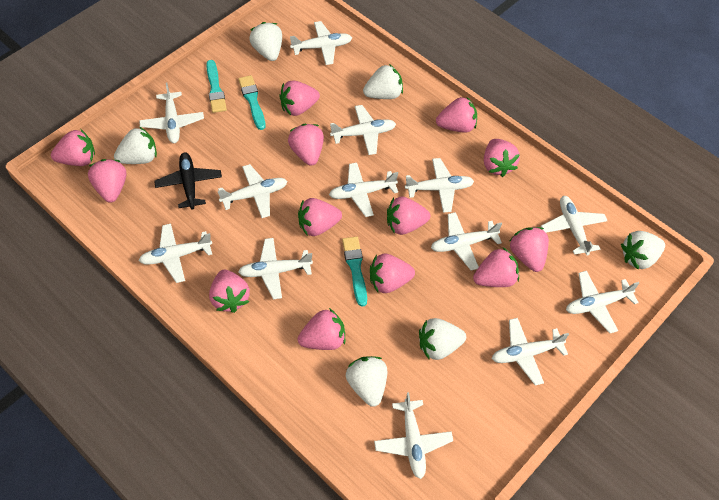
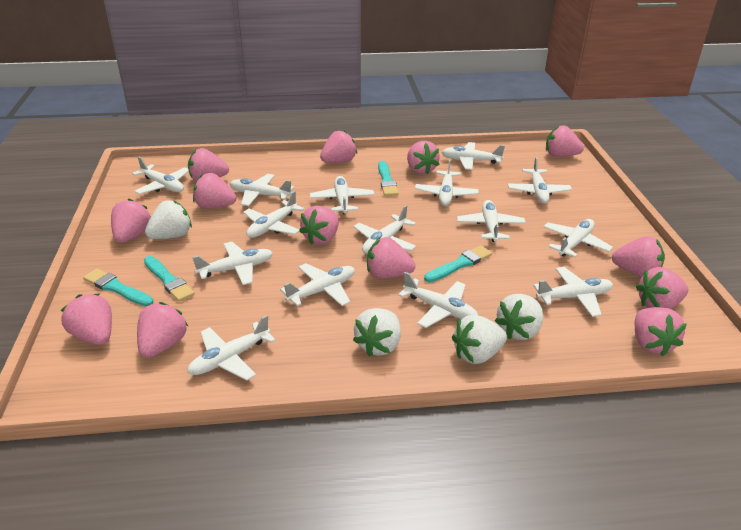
black plane: 1 -> 0
turquoise brush: 3 -> 4
white plane: 13 -> 15
white strawberry: 6 -> 4

